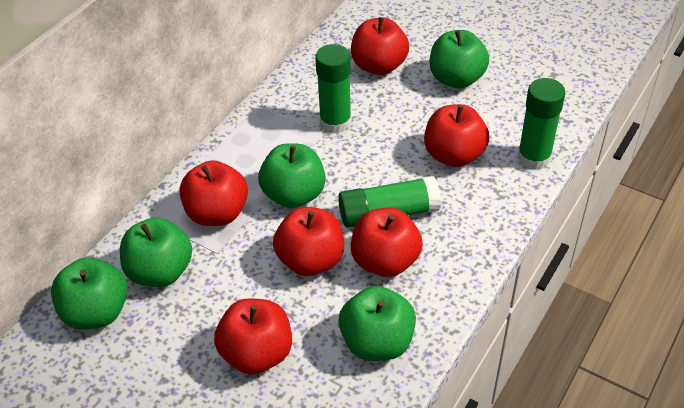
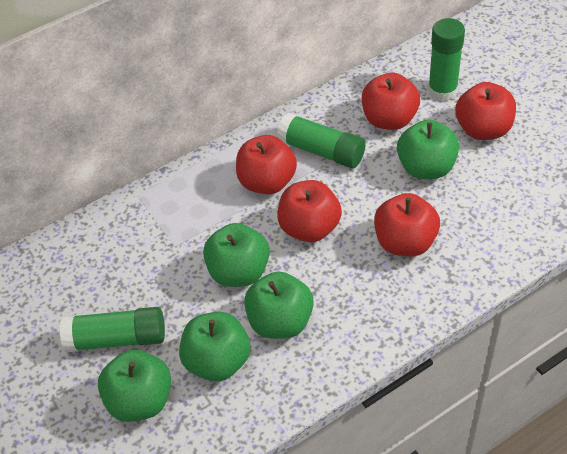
red apple: 6 -> 5

